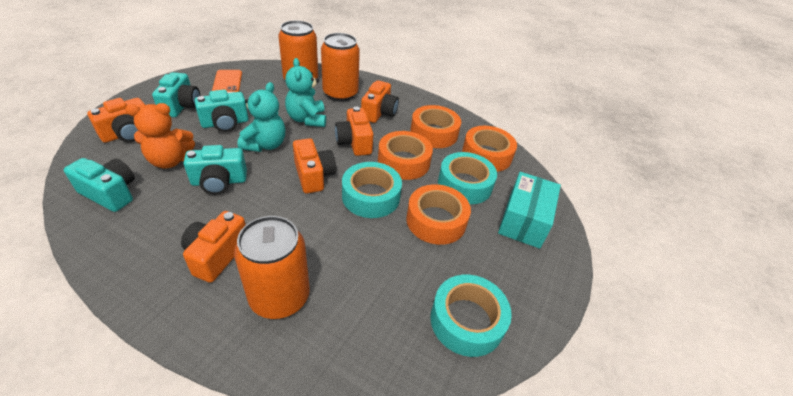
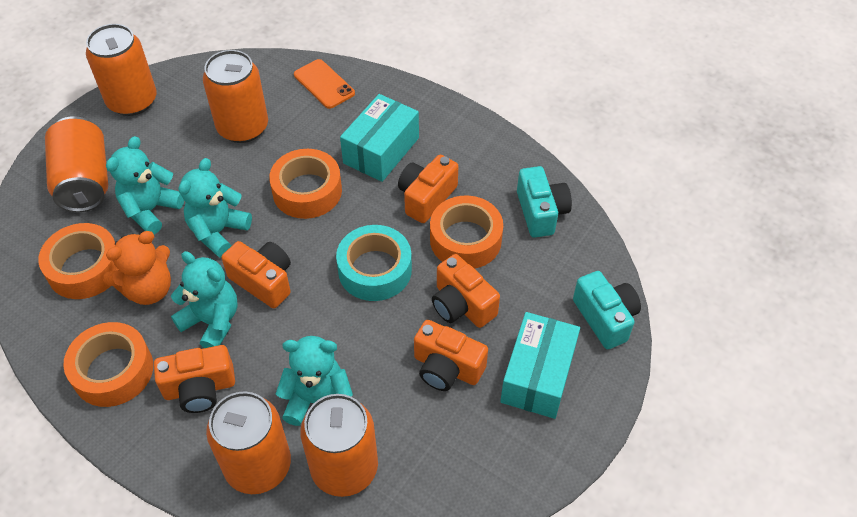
orange can: 3 -> 5
turquoise box: 1 -> 2
turquoise camera: 4 -> 2
turquoise tape: 3 -> 1
turquoise teddy bear: 2 -> 4

